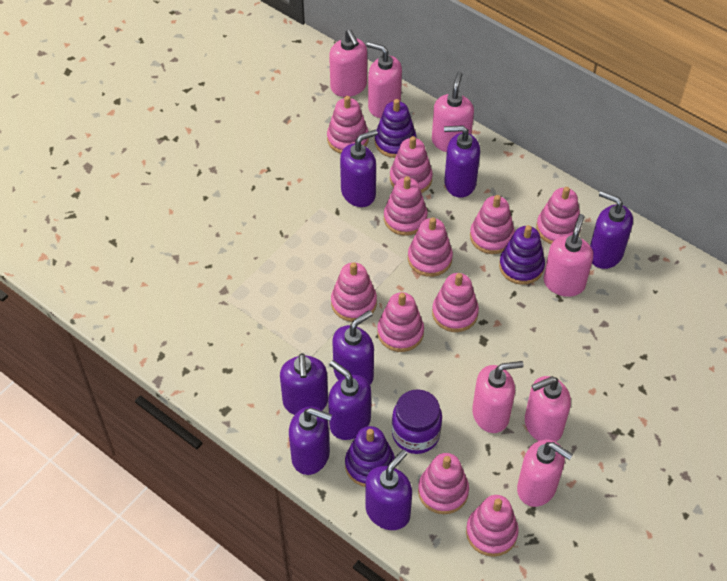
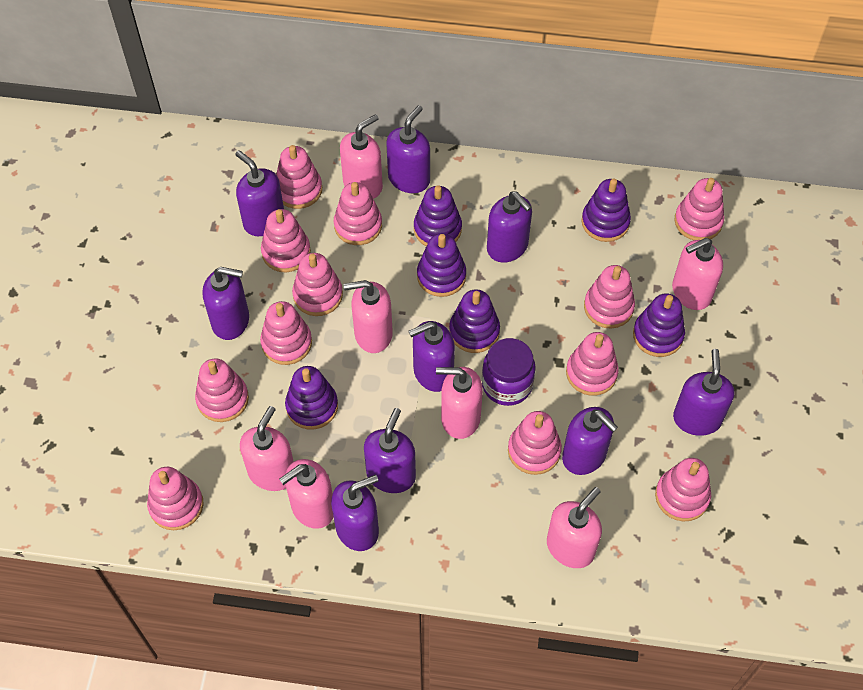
pink stacking toy: 11 -> 12
purple soap dispenser: 8 -> 9
purple stacking toy: 3 -> 6

